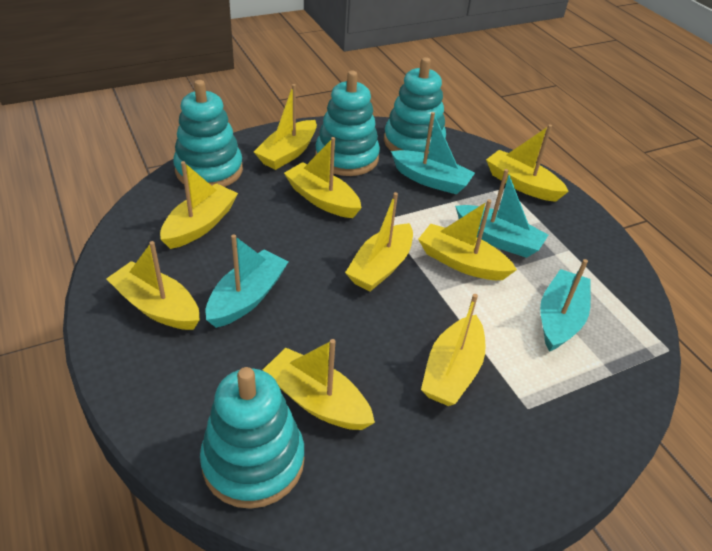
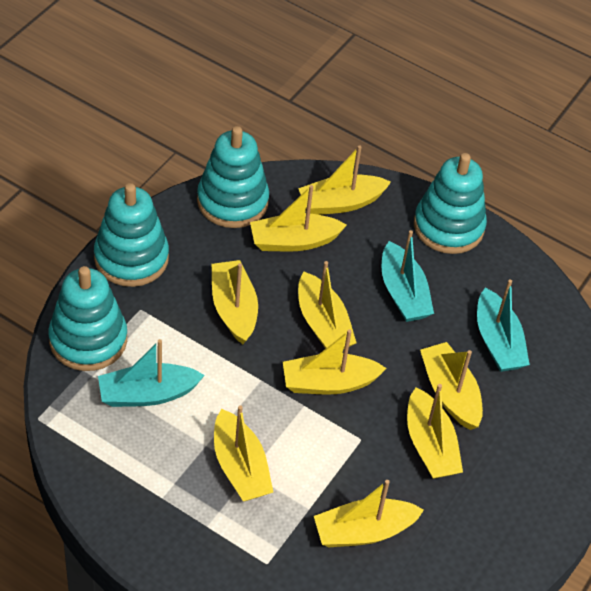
turquoise boat: 4 -> 3

